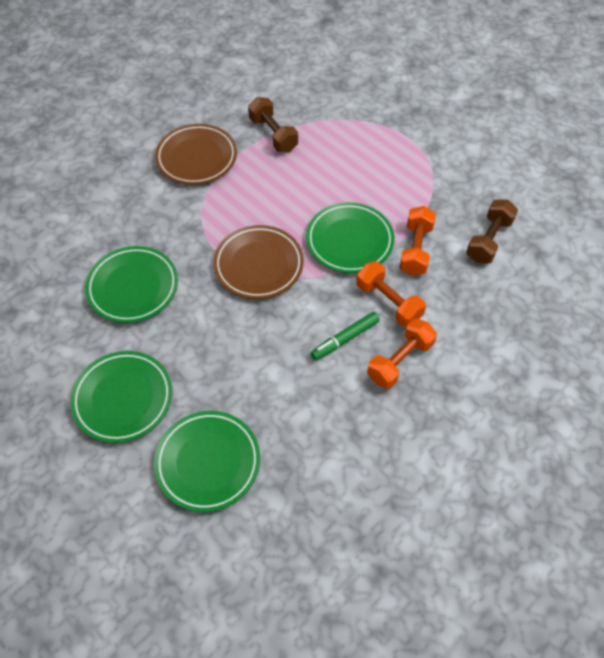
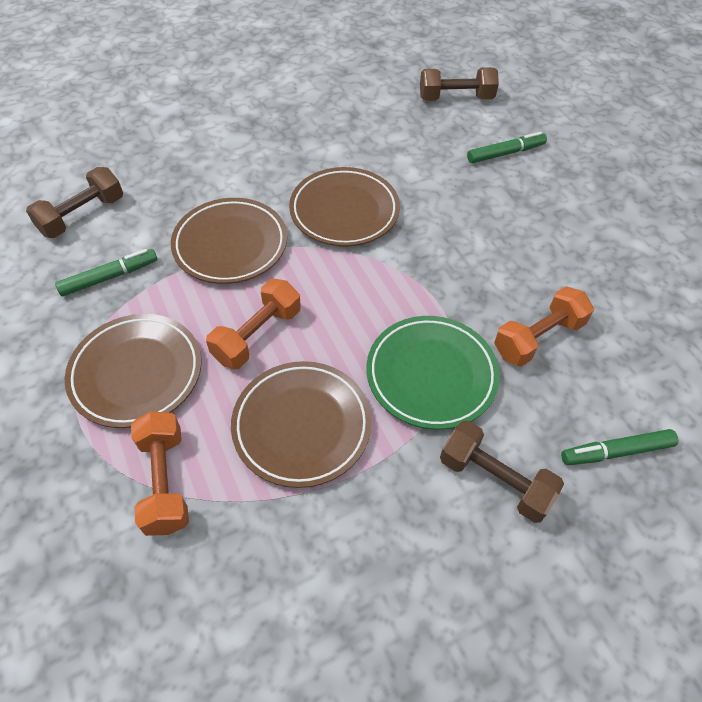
brown dumbbell: 2 -> 3
brown plate: 2 -> 4
green marker: 1 -> 3
green plate: 4 -> 1

